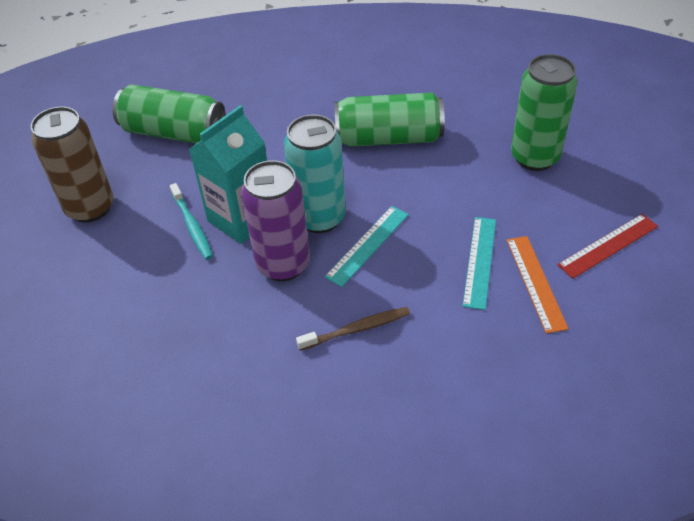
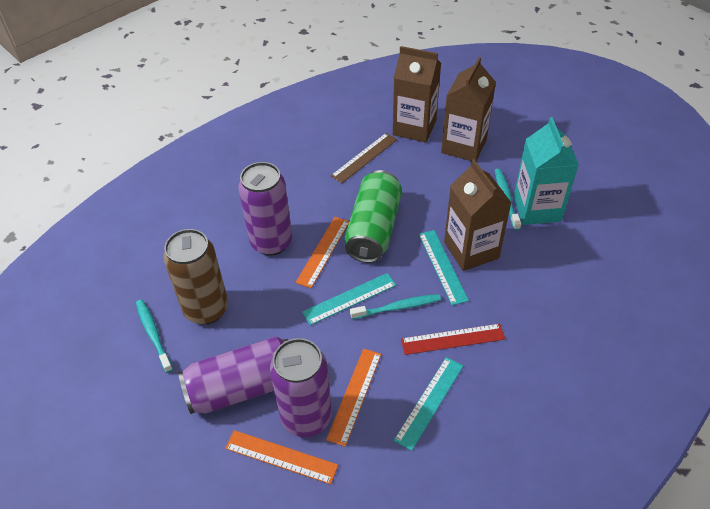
brown carton: 0 -> 3
brown ruler: 0 -> 1
brown toothbrush: 1 -> 0
green can: 3 -> 1
orange ruler: 1 -> 3
purple can: 1 -> 3
turquoise can: 1 -> 0
turquoise ruler: 2 -> 3
turquoise toothbrush: 1 -> 3

